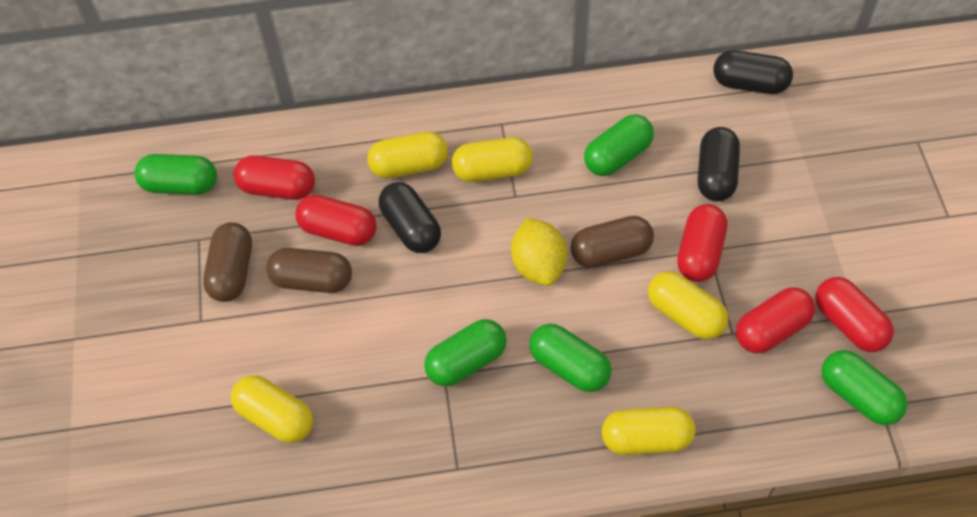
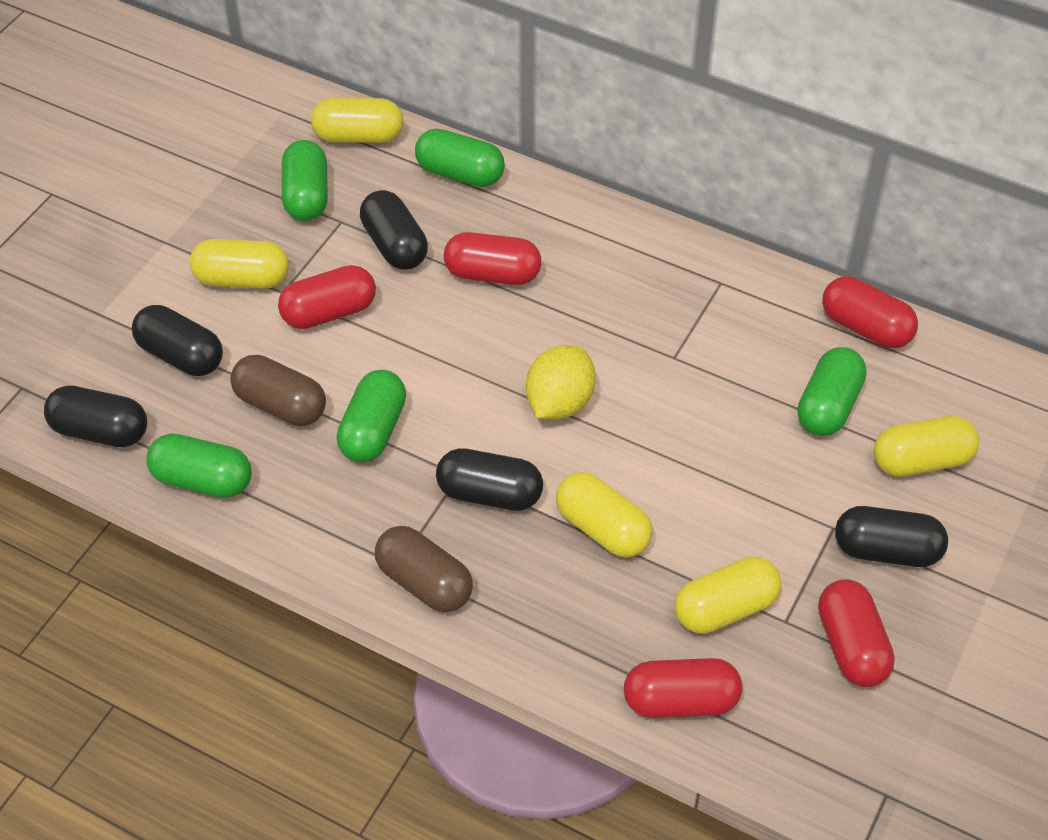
black capsule: 3 -> 5
brown capsule: 3 -> 2

